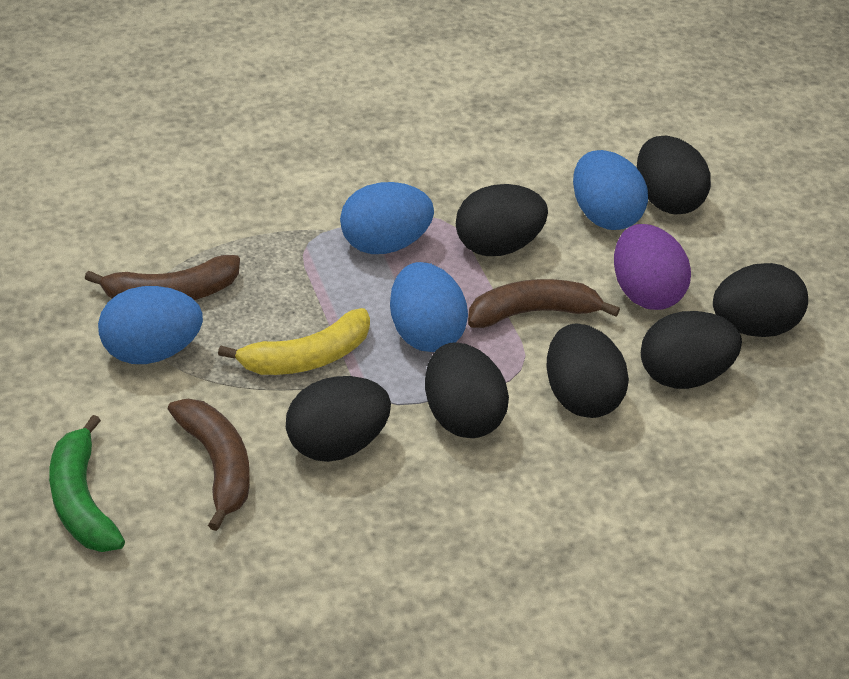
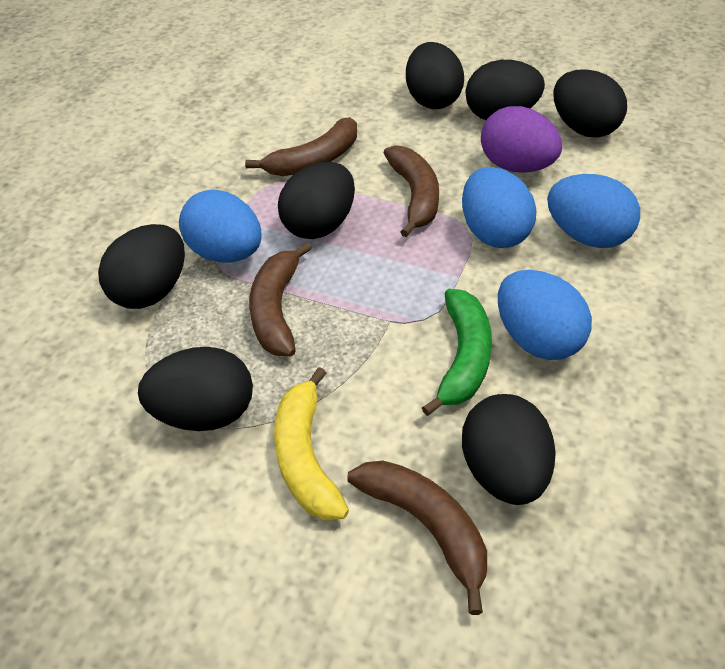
brown banana: 3 -> 4

